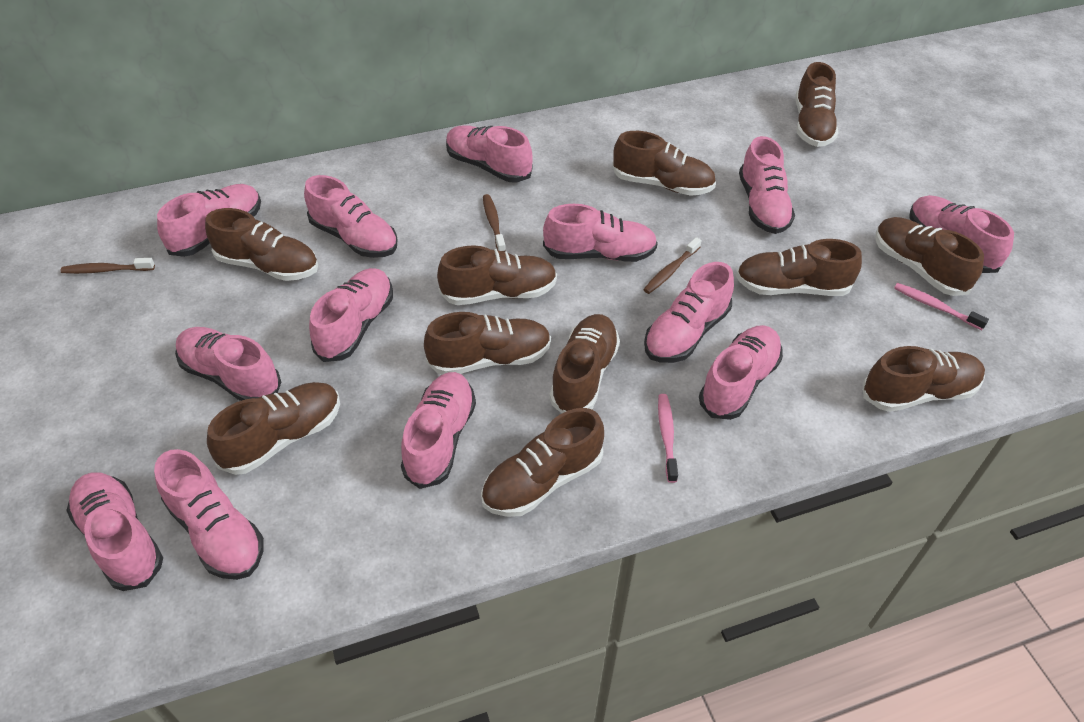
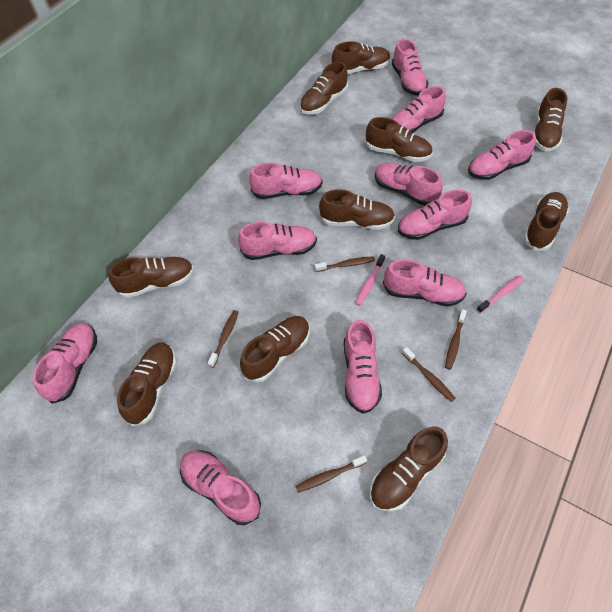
brown shoe: 11 -> 10
brown toothbrush: 3 -> 5
pink shoe: 13 -> 11

